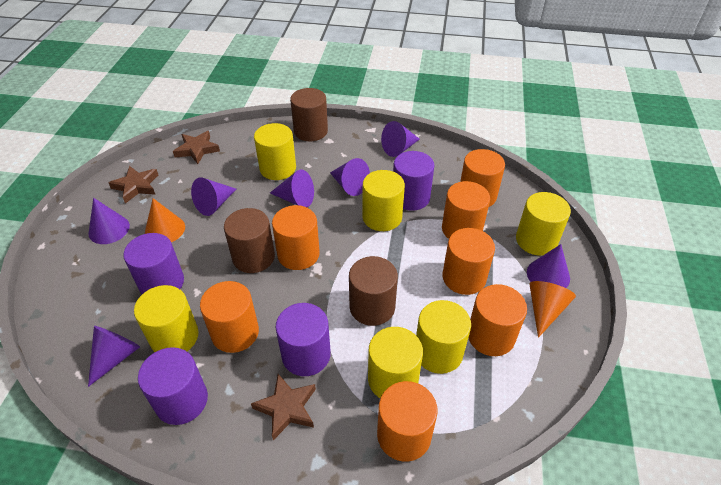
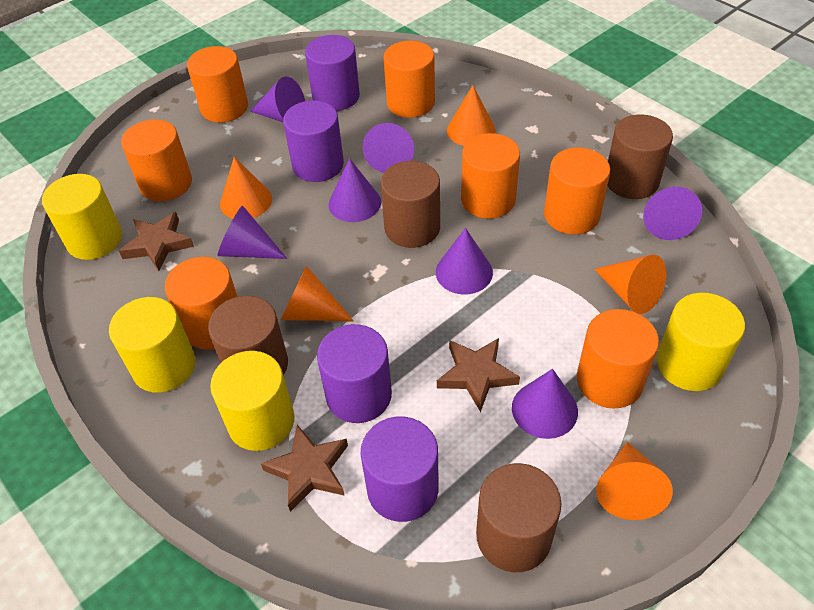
brown cylinder: 3 -> 4
orange cone: 2 -> 5
yellow cylinder: 6 -> 4

